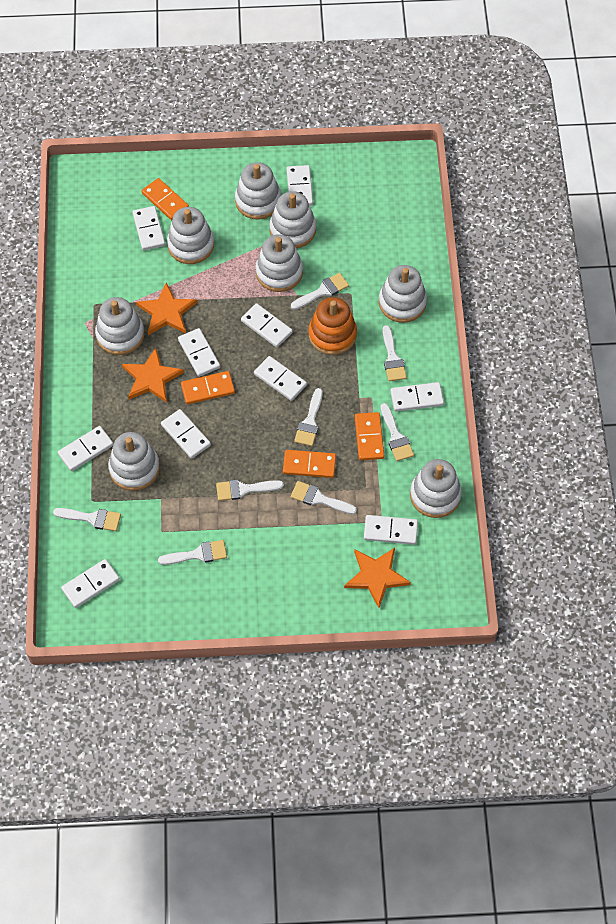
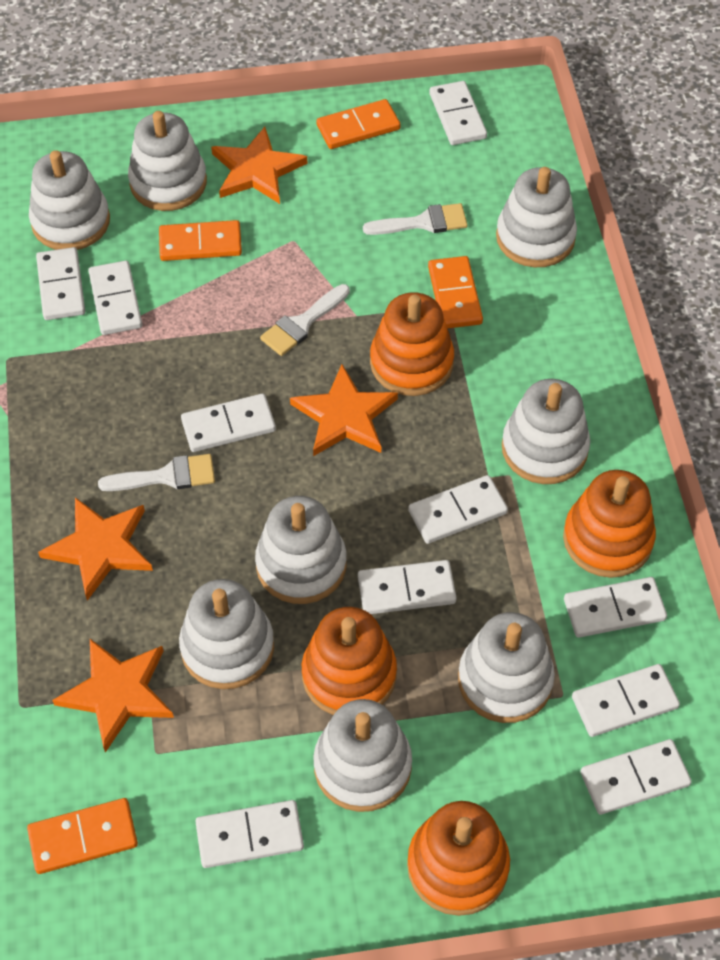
orange stacking toy: 1 -> 4
orange star: 3 -> 4
white brush: 8 -> 3

